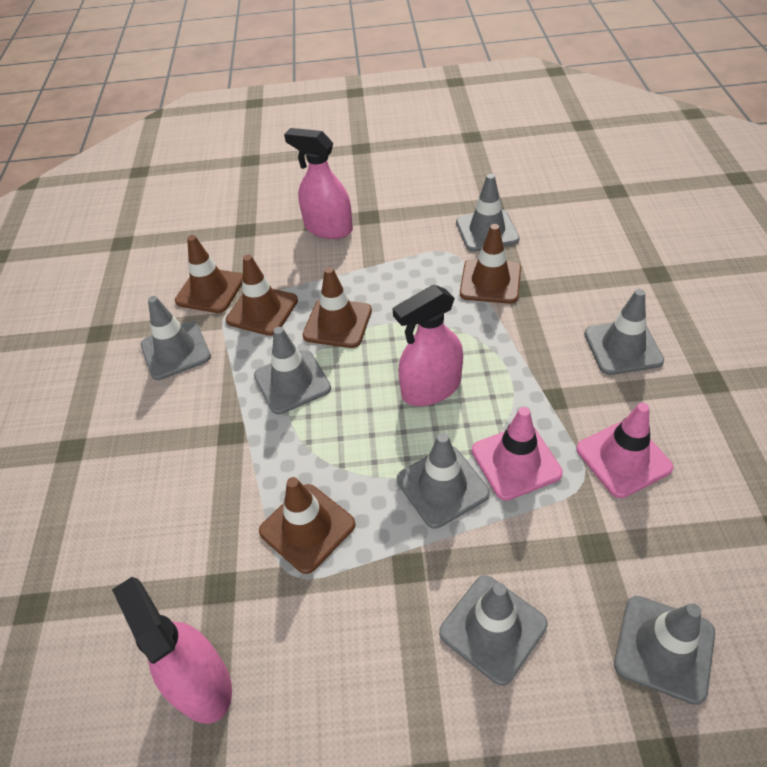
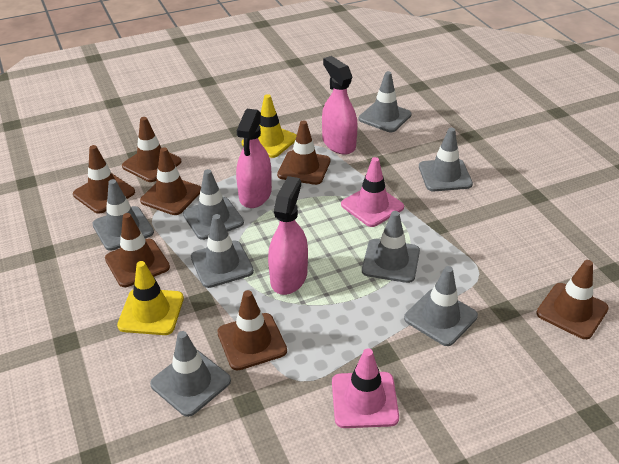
brown traffic cone: 5 -> 7
grey traffic cone: 7 -> 8
yellow traffic cone: 0 -> 2

